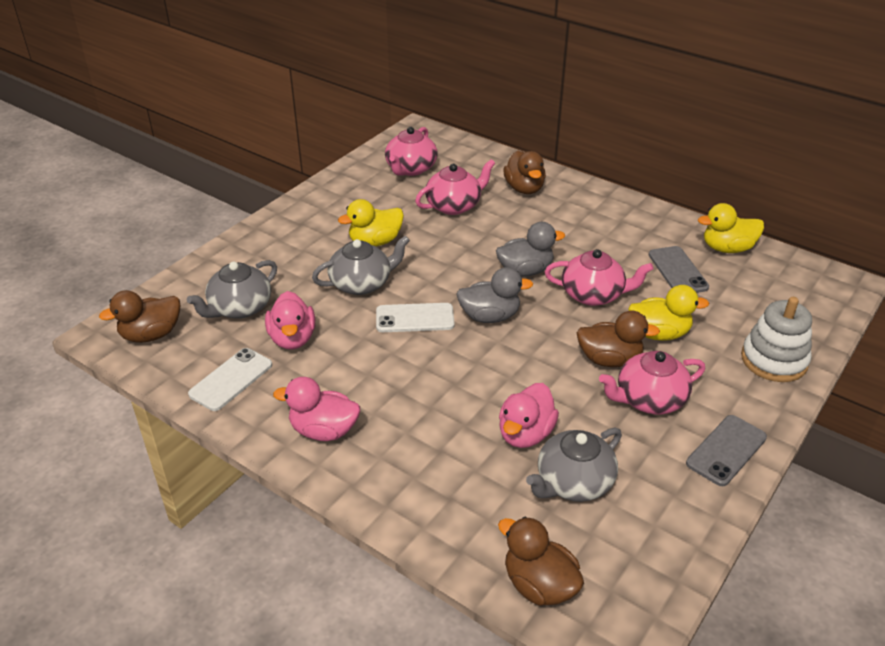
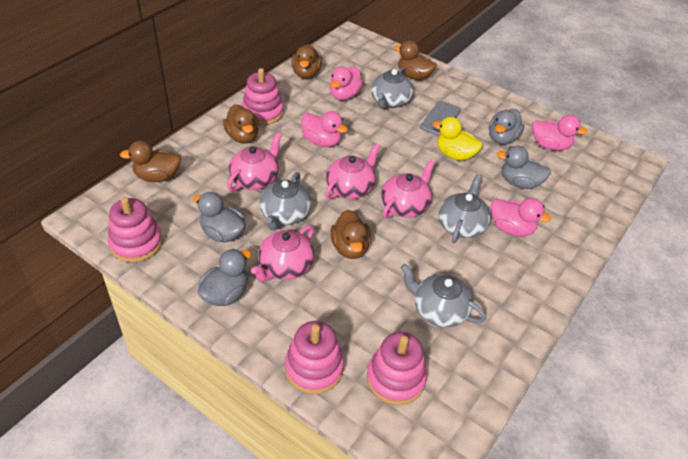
brown duck: 4 -> 5
grey duck: 2 -> 4
grey phone: 2 -> 1
grey teapot: 3 -> 4
pink duck: 3 -> 4
pink stacking toy: 0 -> 4
white phone: 2 -> 0
white stacking toy: 1 -> 0
yellow duck: 3 -> 1

